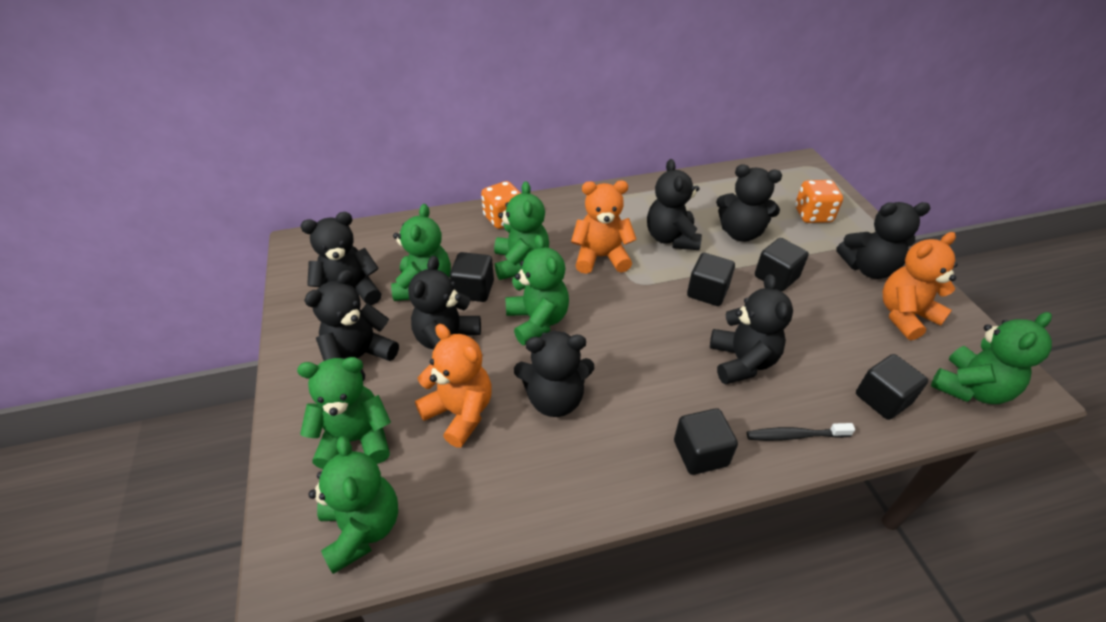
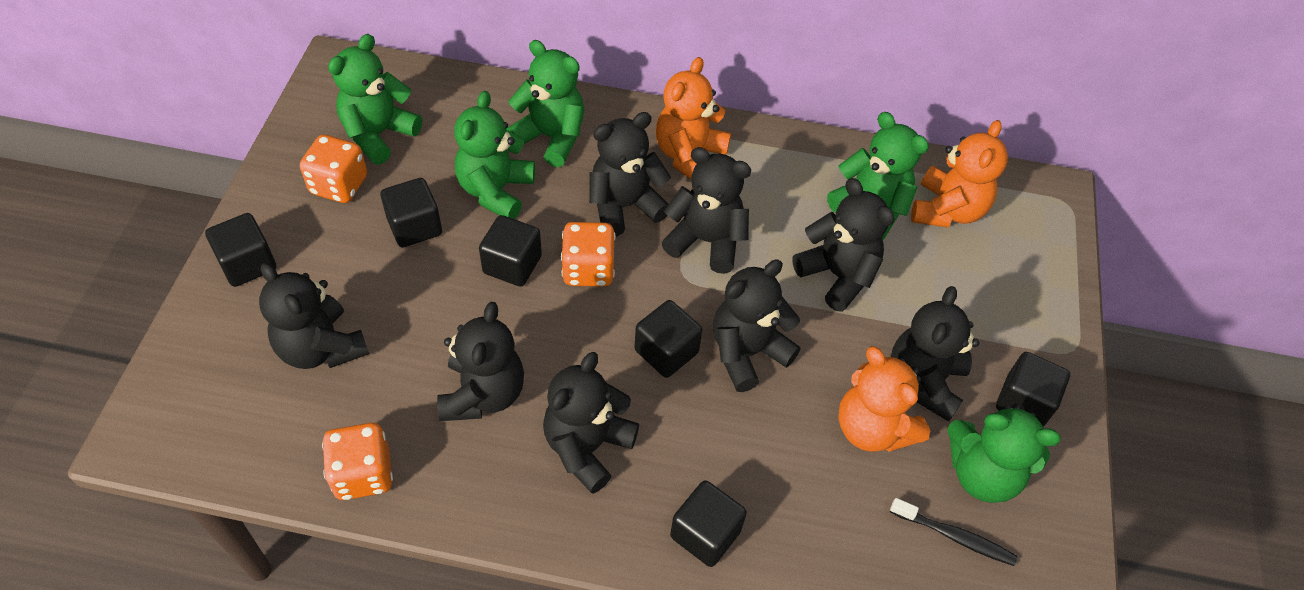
black cube: 5 -> 6
green teddy bear: 6 -> 5
orange dice: 2 -> 3

